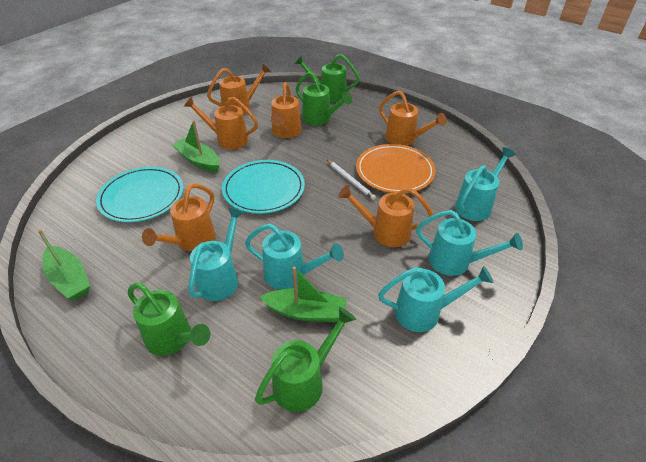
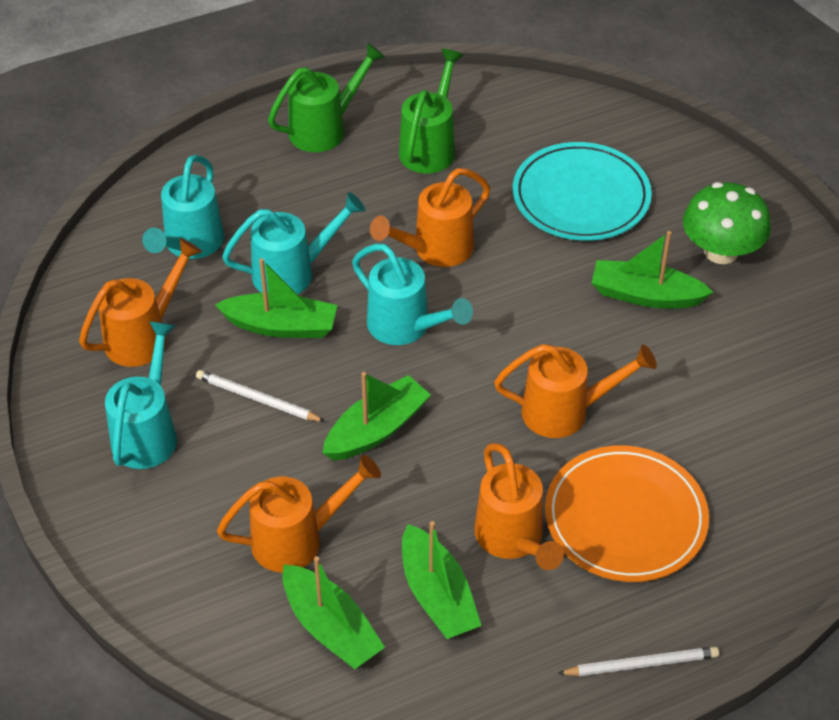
green boat: 3 -> 5
green mushroom: 0 -> 1
green watering can: 4 -> 2
orange watering can: 6 -> 5
turquoise plate: 2 -> 1
turquoise watering can: 5 -> 4
white pencil: 1 -> 2

